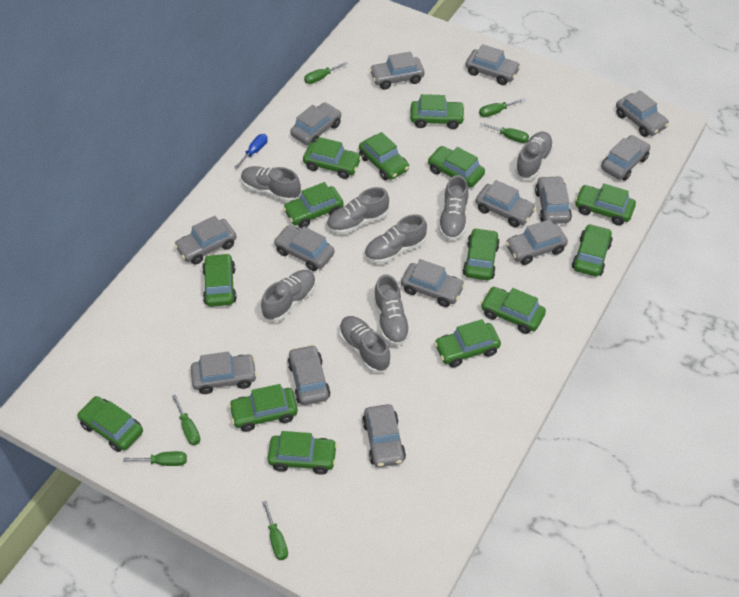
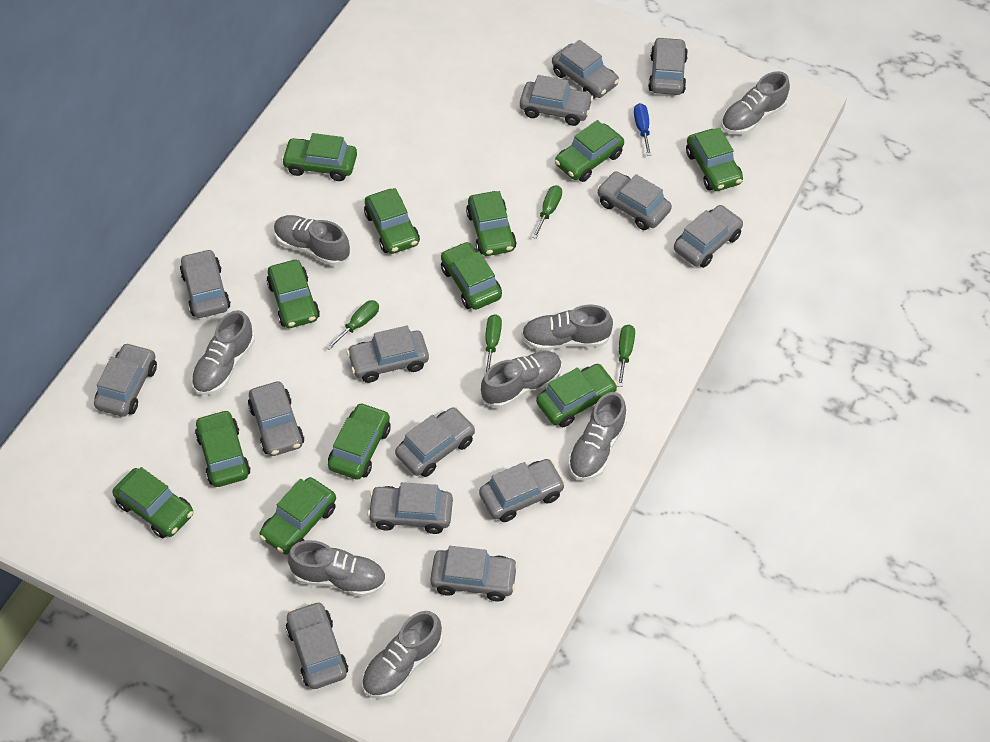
green car: 14 -> 12
green screwdriver: 6 -> 4

